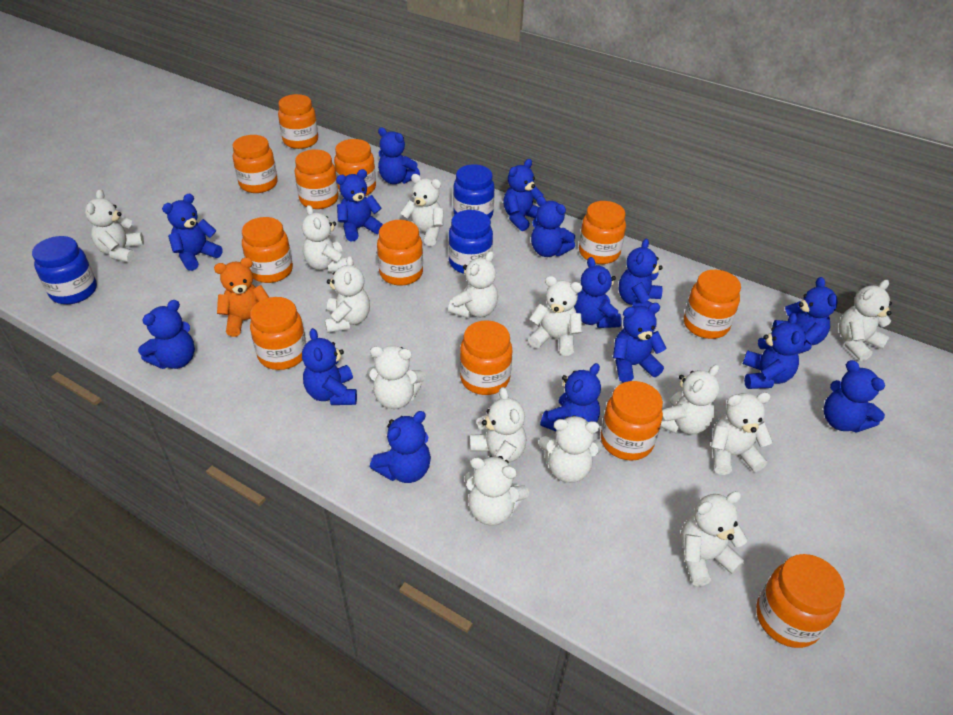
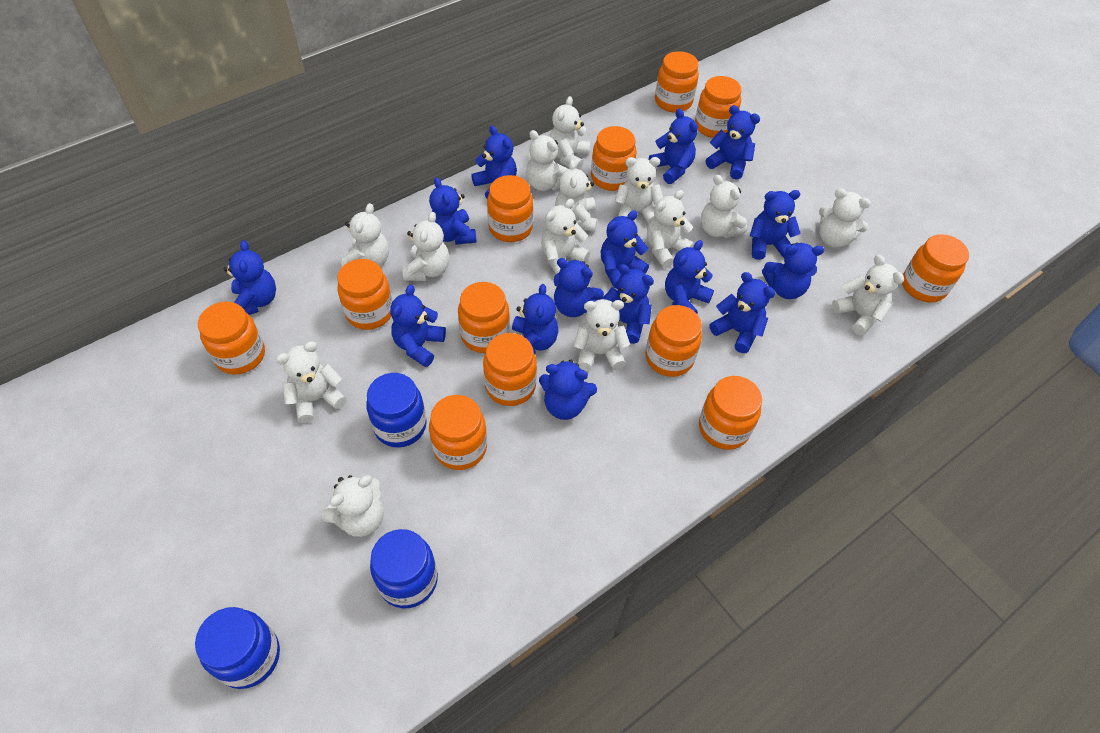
orange teddy bear: 1 -> 0

